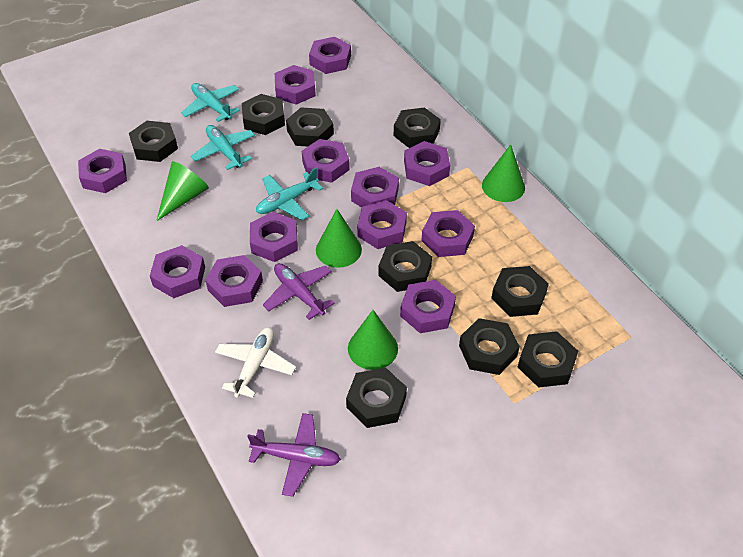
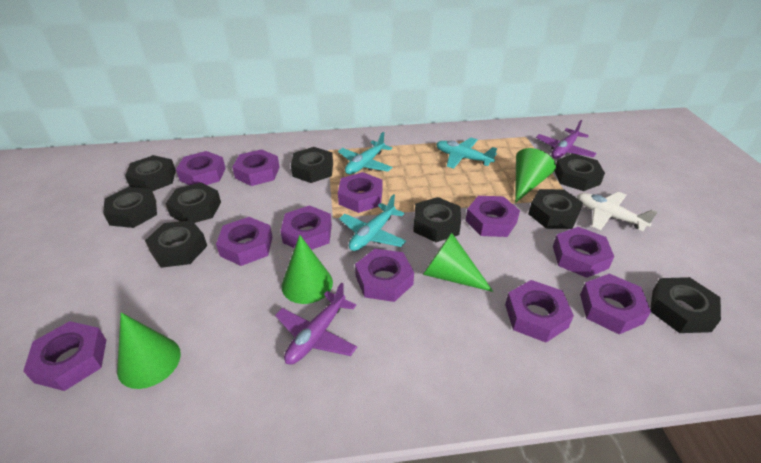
purple nut: 12 -> 11

